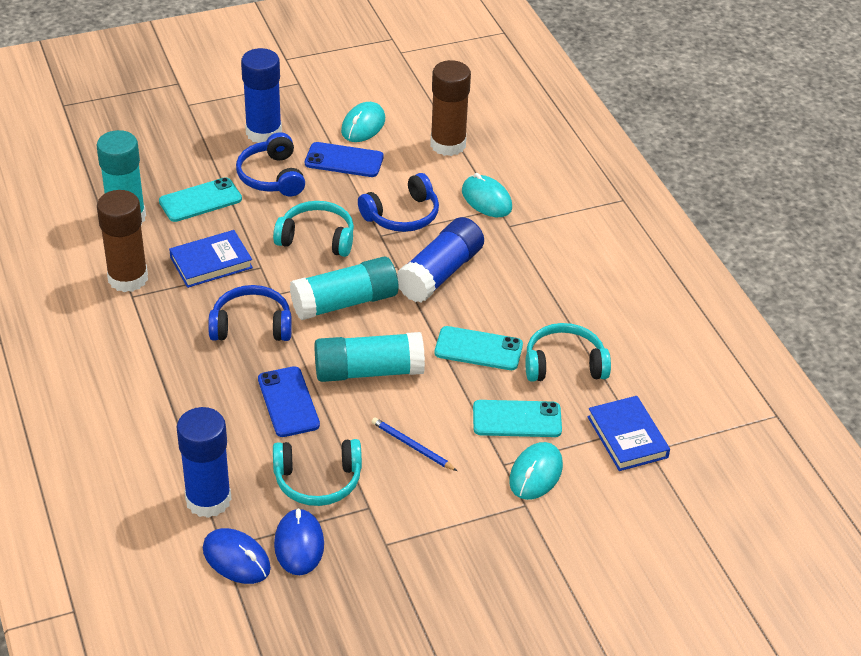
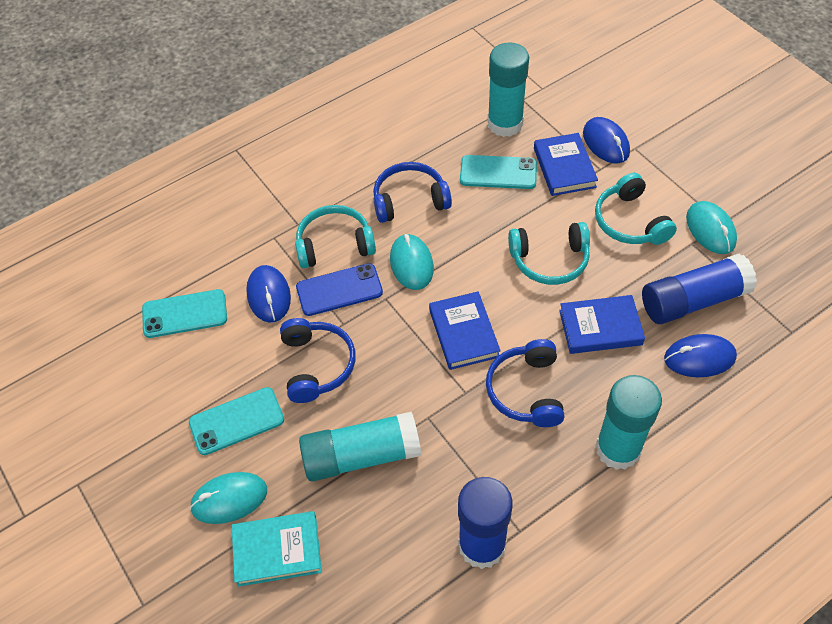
blue book: 2 -> 3
blue glue stick: 3 -> 2
blue mouse: 2 -> 3
blue pencil: 1 -> 0
blue phone: 2 -> 1
brown glue stick: 2 -> 0
turquoise book: 0 -> 1

